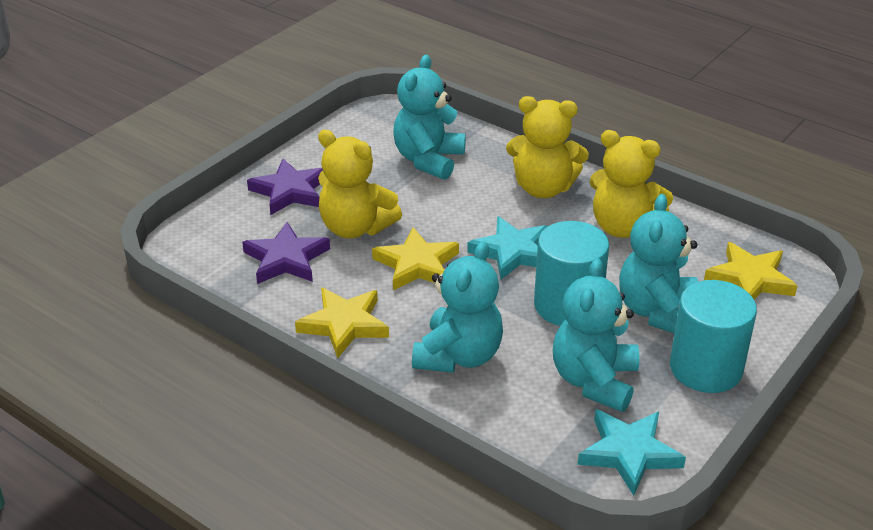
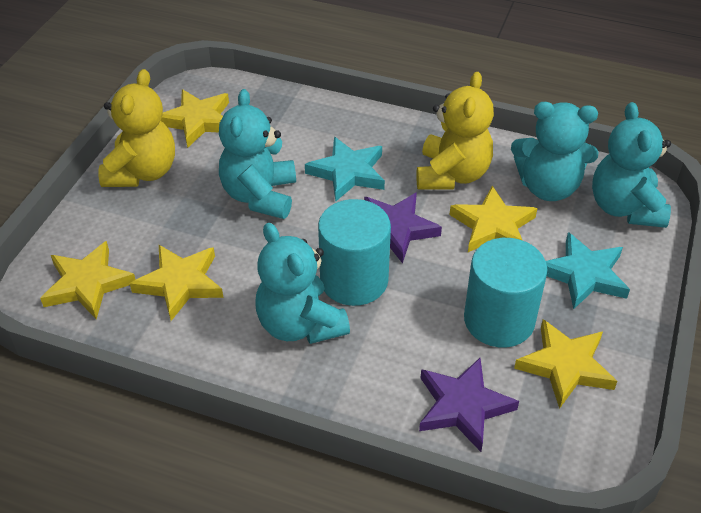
yellow star: 3 -> 5
yellow teddy bear: 3 -> 2

